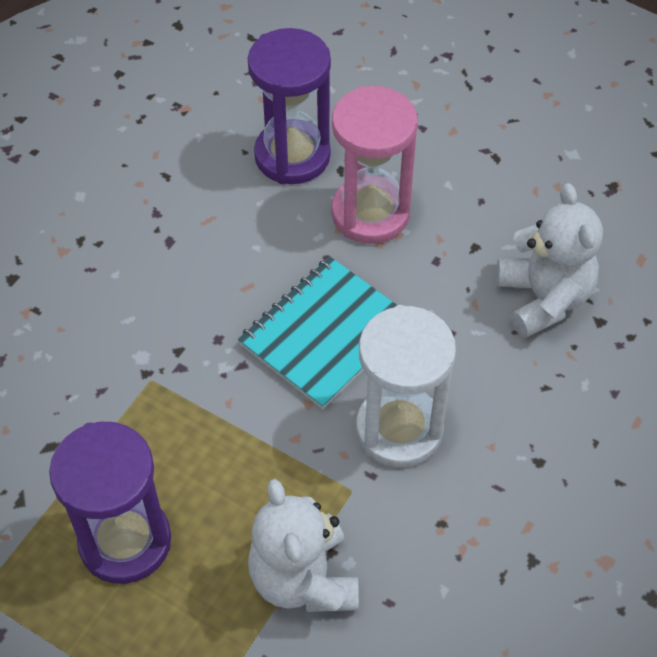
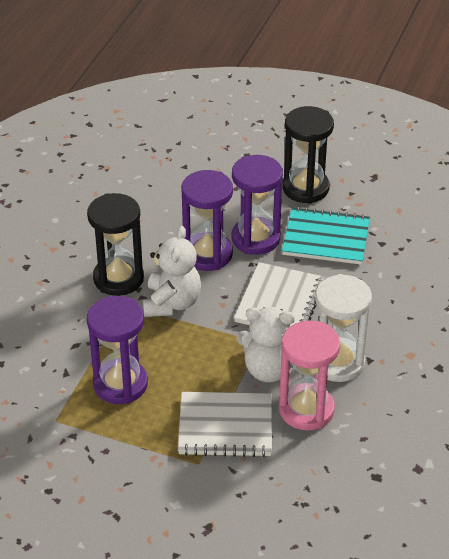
black hourglass: 0 -> 2
purple hourglass: 2 -> 3
white notebook: 0 -> 2

